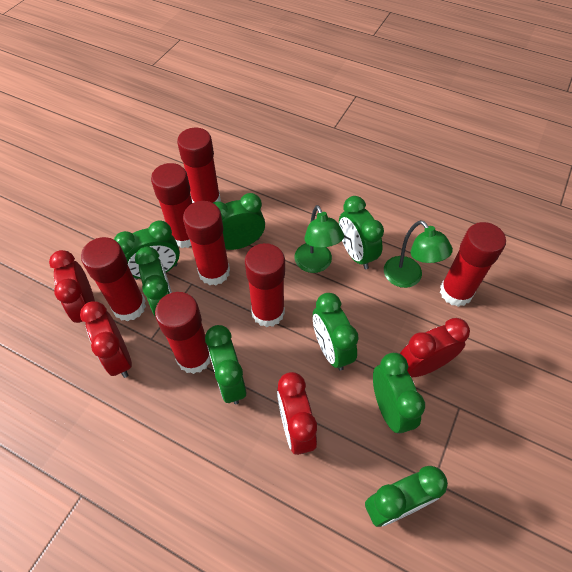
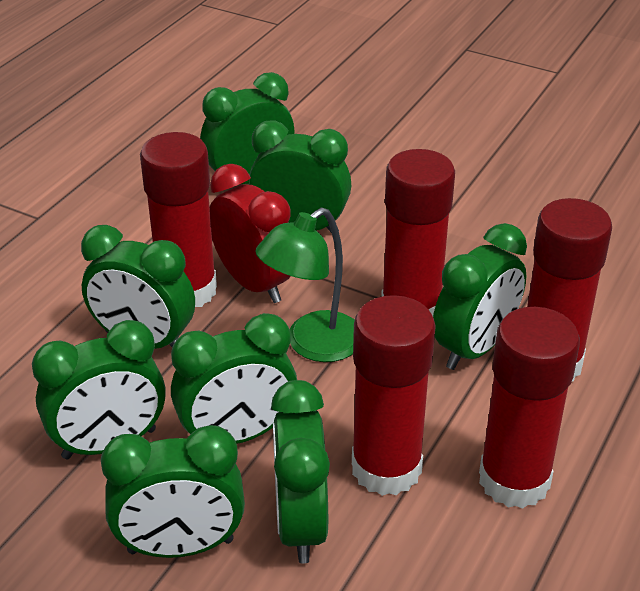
green lamp: 2 -> 1
red clock: 4 -> 1
red glue stick: 7 -> 5

